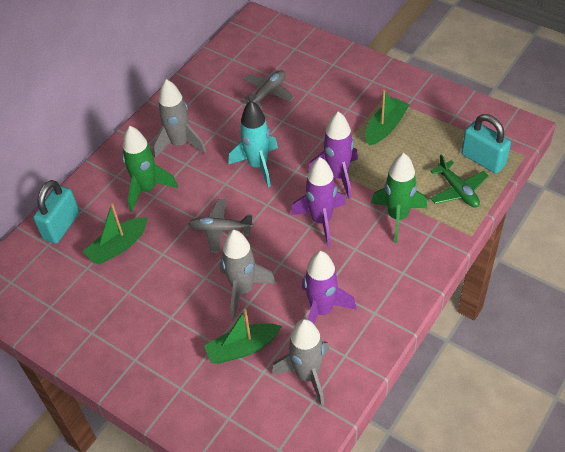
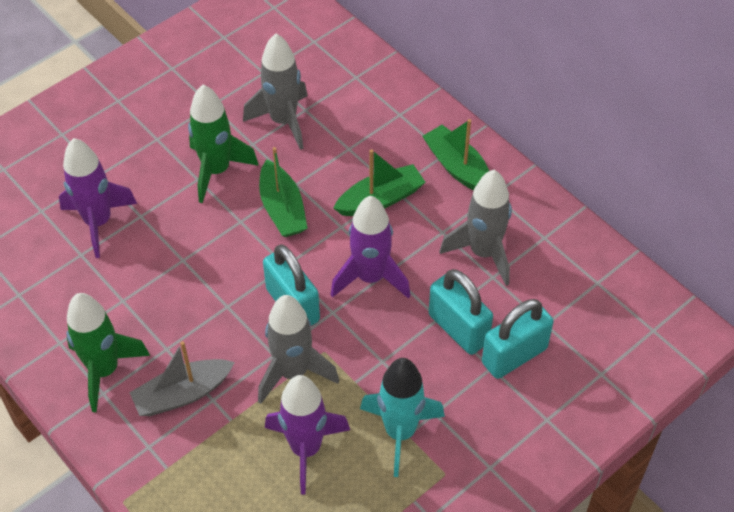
green plane: 1 -> 0
grey boat: 0 -> 1
grey plane: 2 -> 0
turquoise padlock: 2 -> 3

